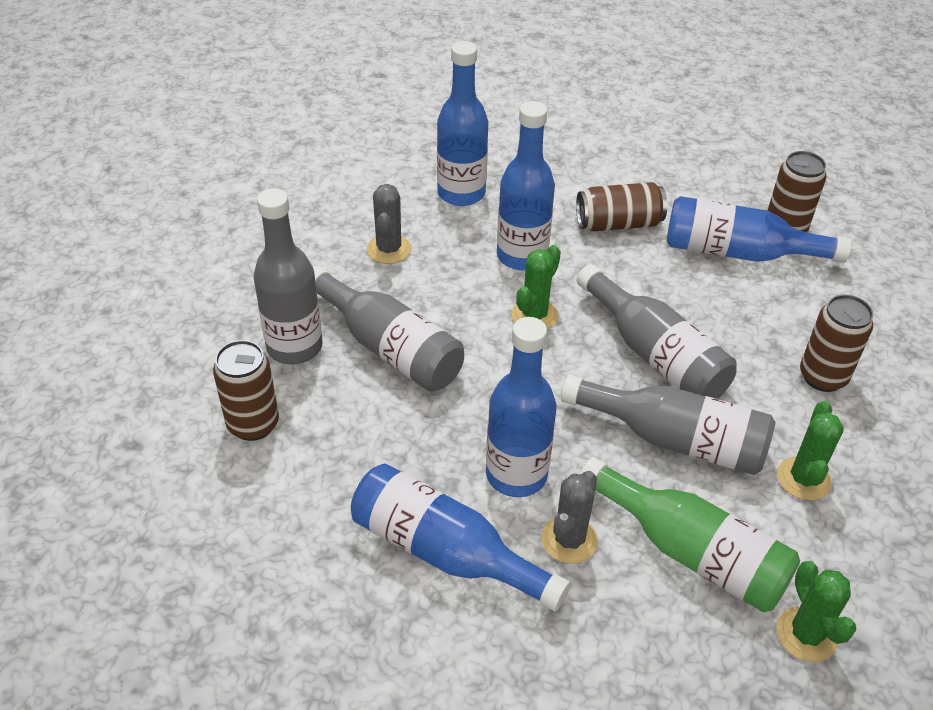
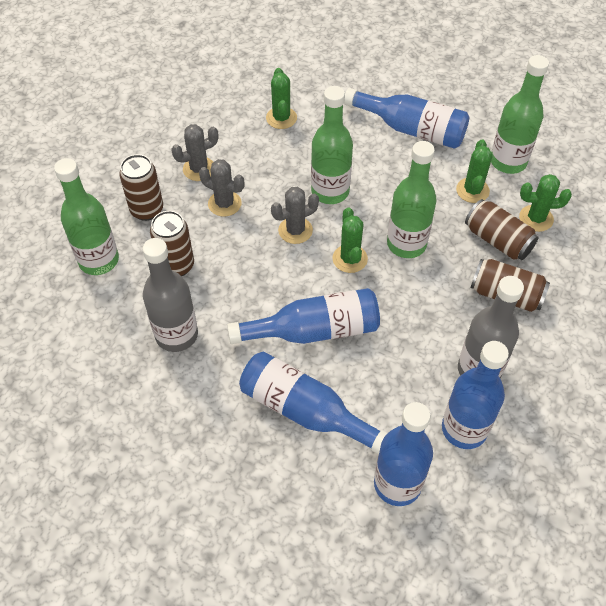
green bottle: 1 -> 4
green cactus: 3 -> 4
grey bottle: 4 -> 2
grey cactus: 2 -> 3

